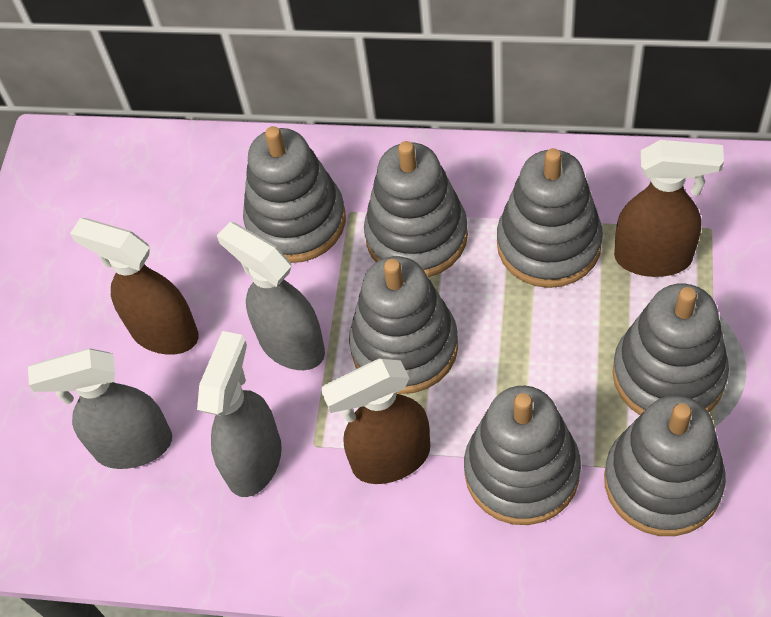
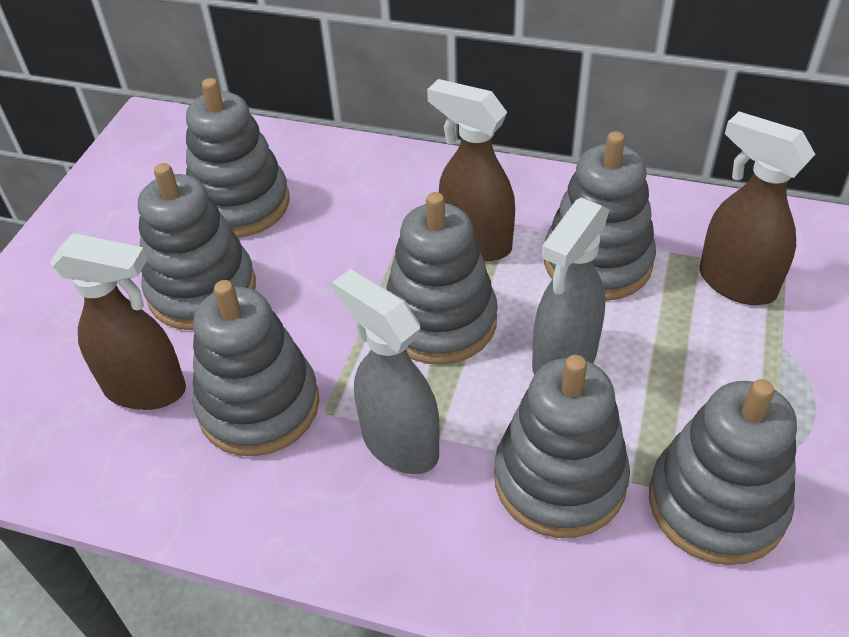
grey spray bottle: 3 -> 2

